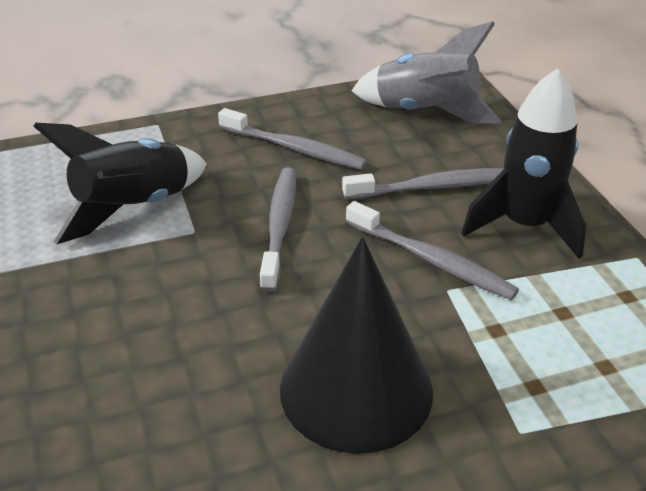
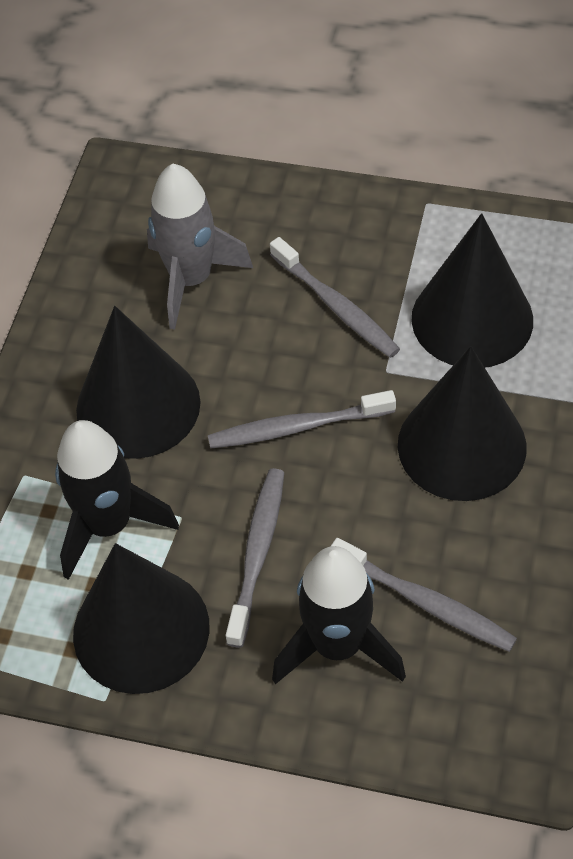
black cone: 1 -> 4

